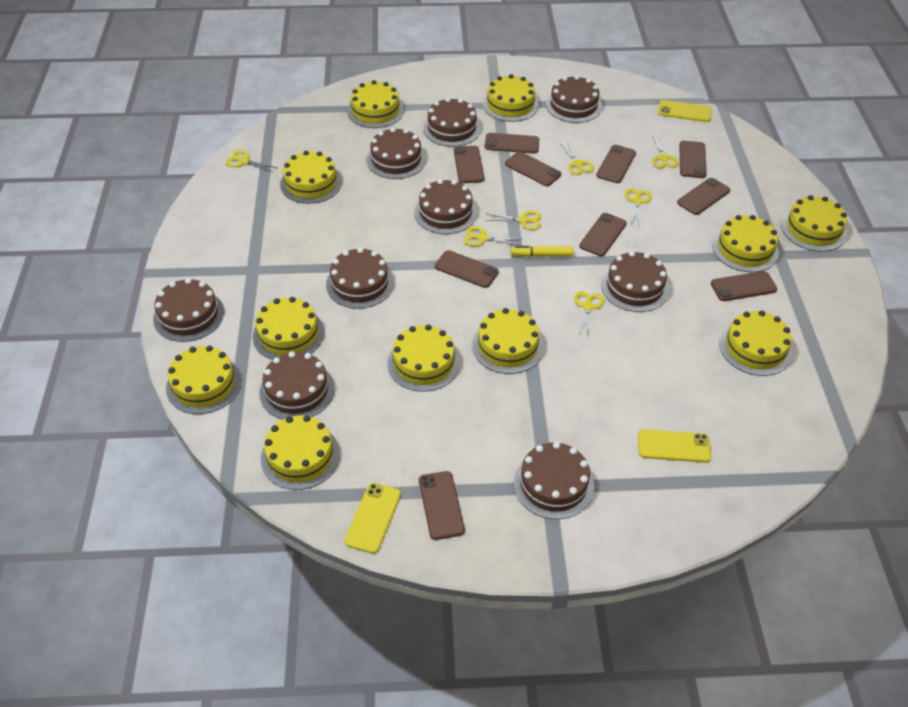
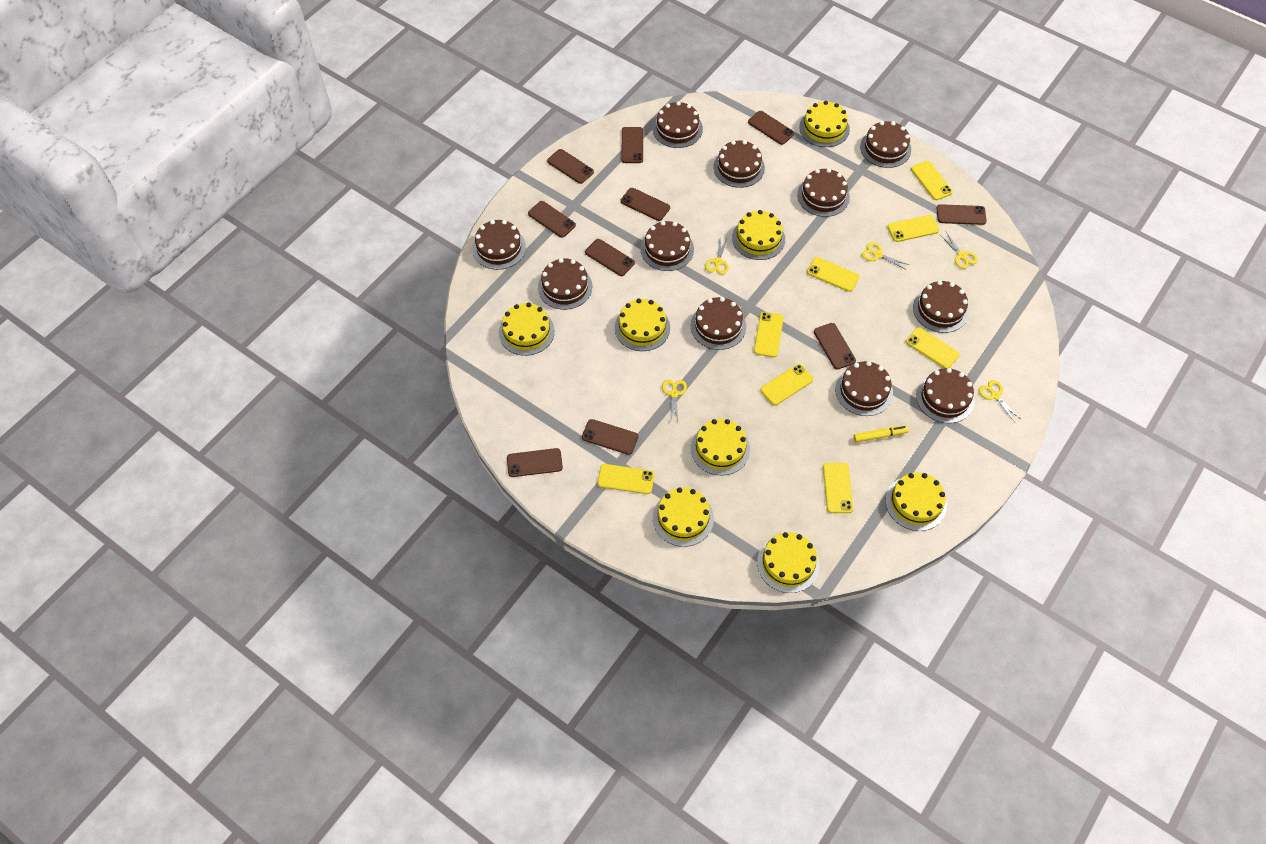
brown cake: 9 -> 11
yellow cake: 11 -> 8
yellow phone: 3 -> 8
yellow scissors: 7 -> 5

